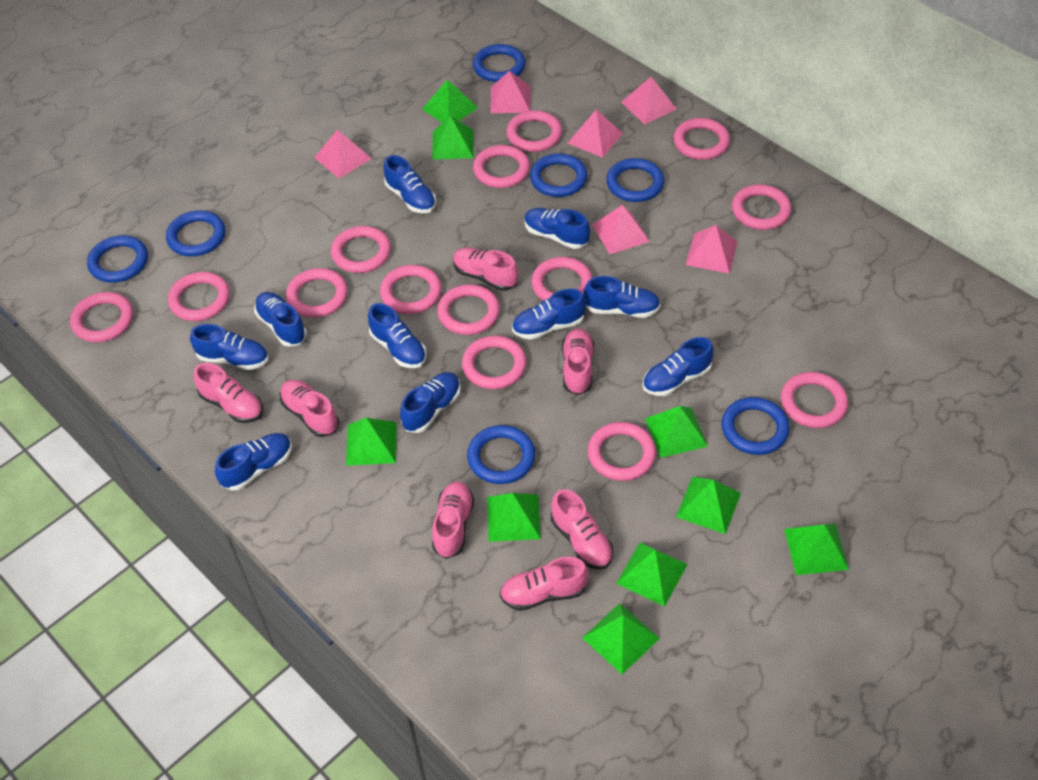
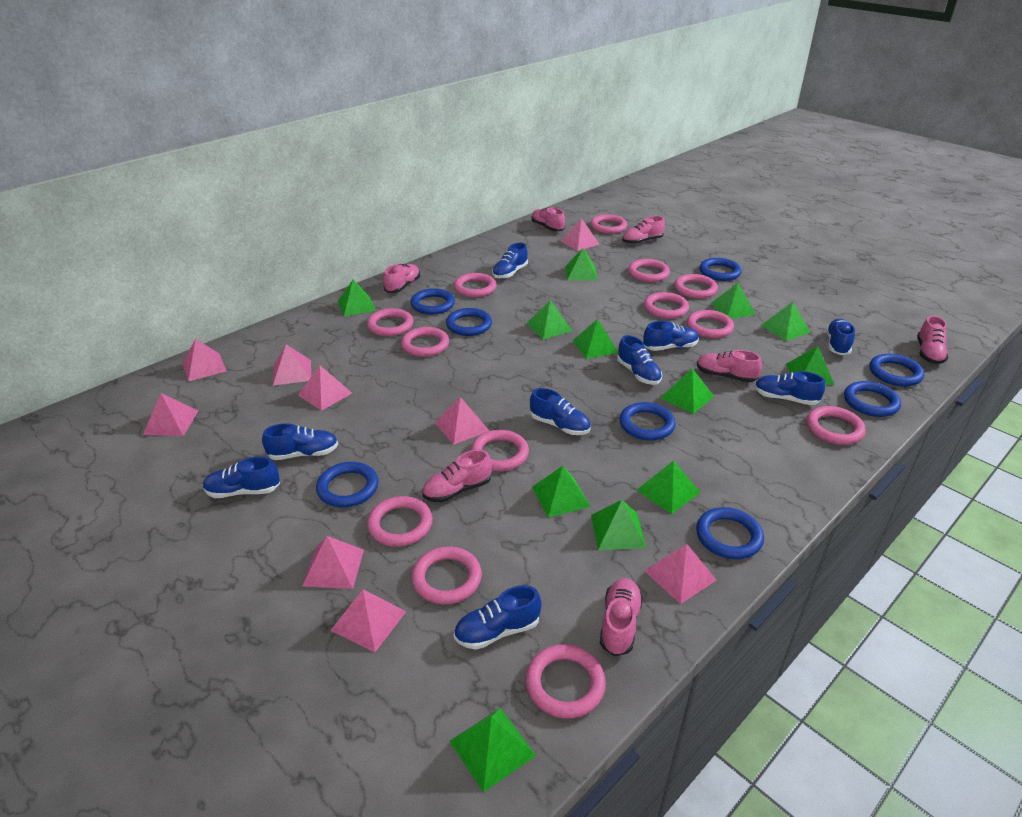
blue ring: 7 -> 8
blue shoe: 10 -> 9
green pyramid: 9 -> 12
pink pyramid: 6 -> 9
pink ring: 14 -> 13

